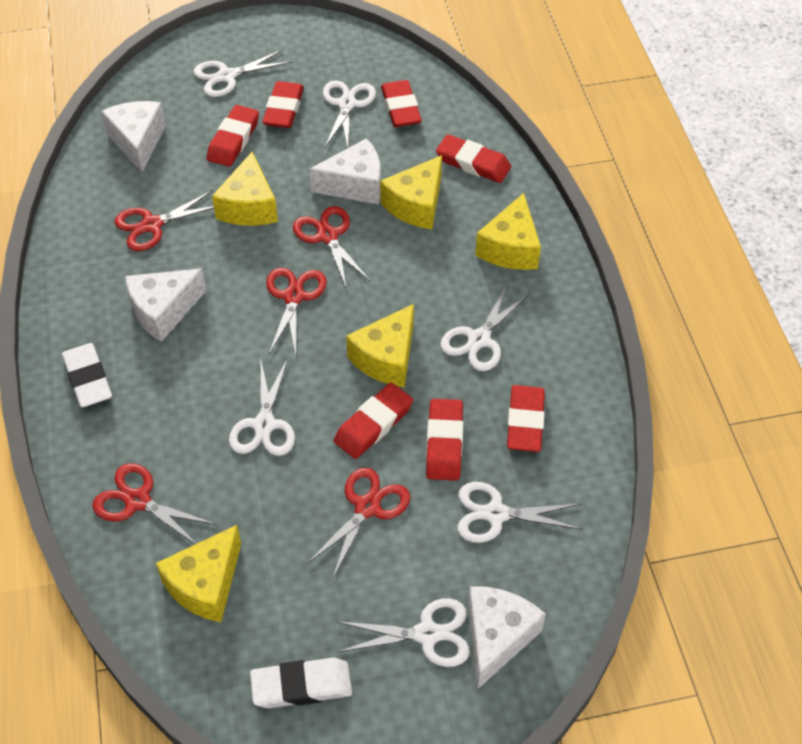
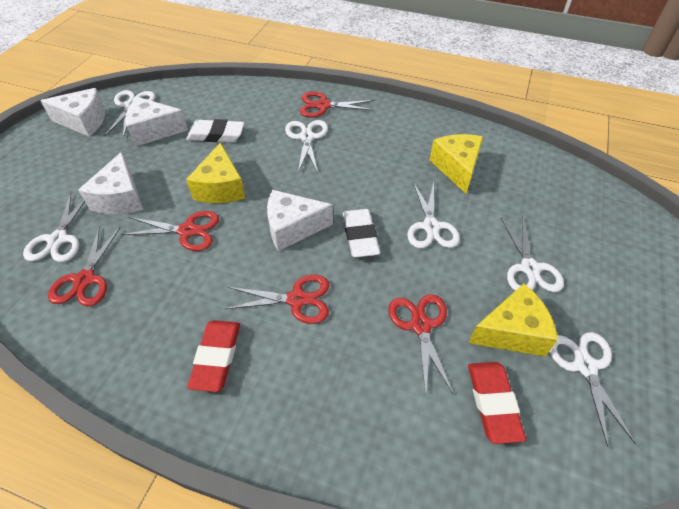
red eraser: 7 -> 2
yellow cheese: 5 -> 3

